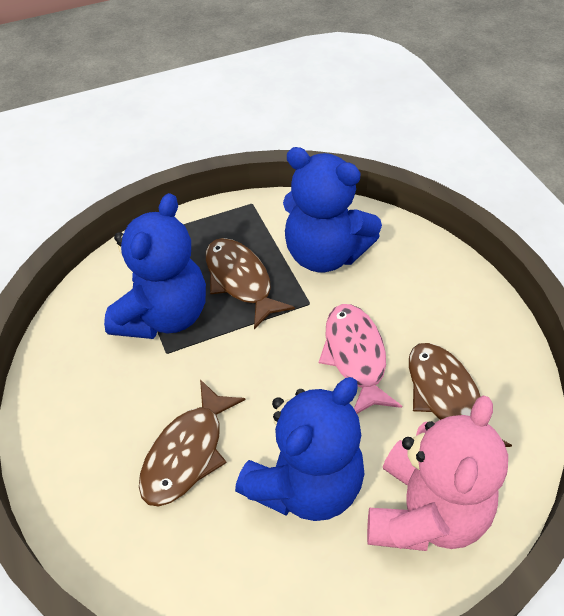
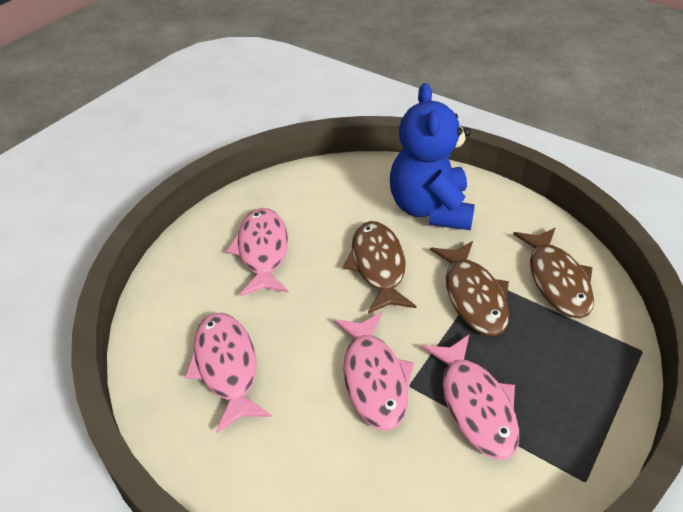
blue teddy bear: 3 -> 1
pink fish: 1 -> 4
pink teddy bear: 1 -> 0

